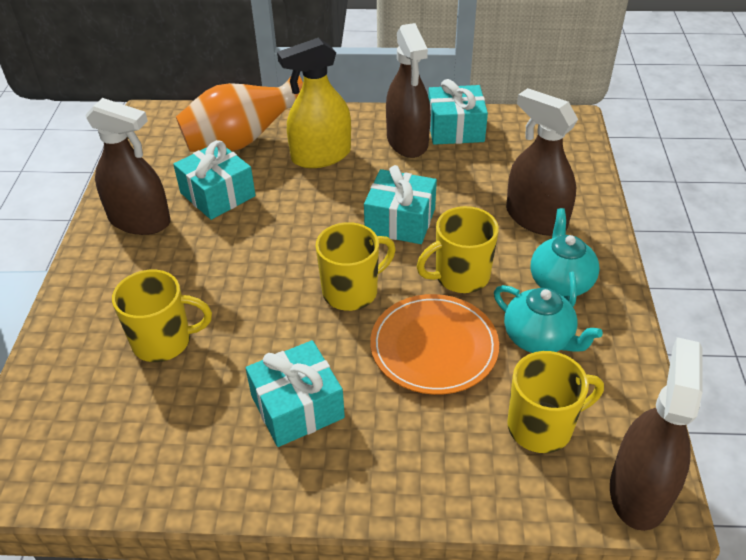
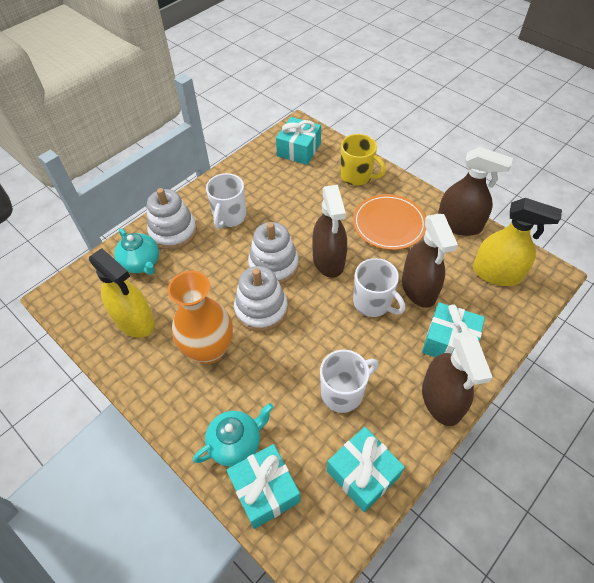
white mug: 0 -> 3
white stacking toy: 0 -> 3
yellow mug: 4 -> 1
yellow spray bottle: 1 -> 2

